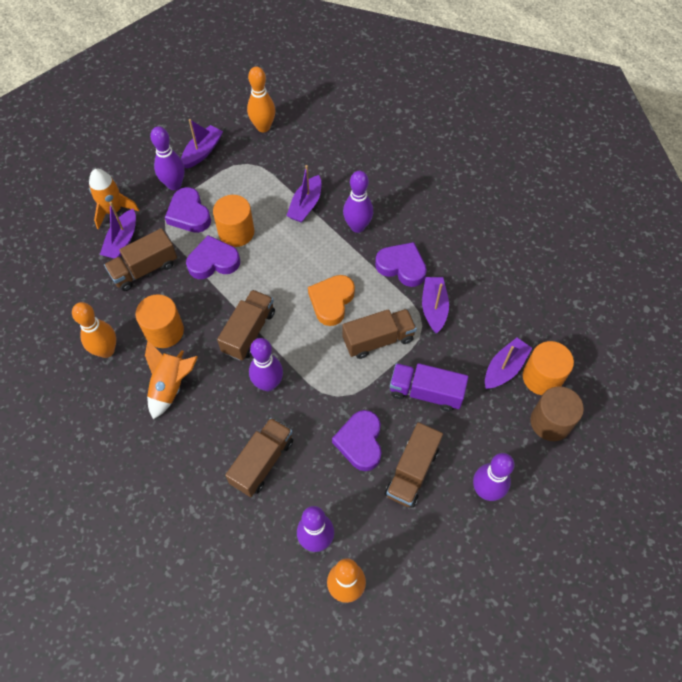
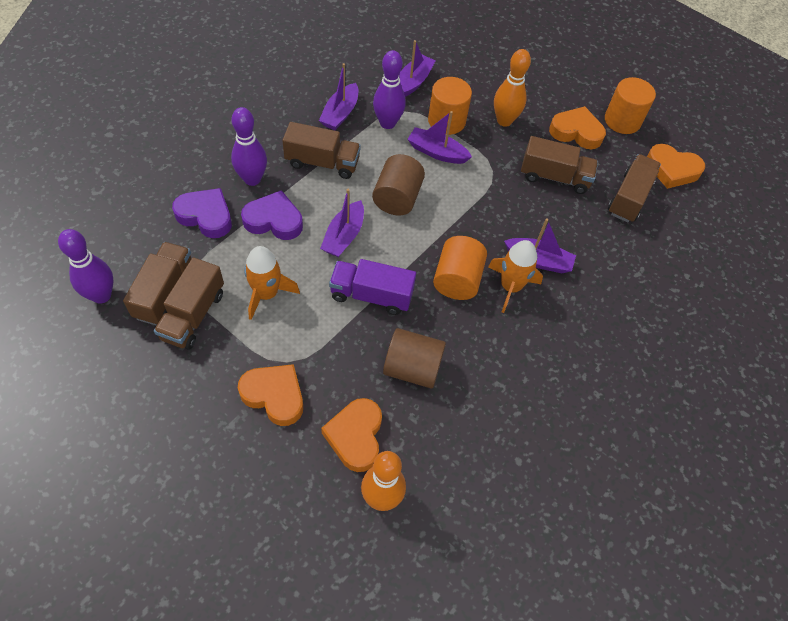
brown cylinder: 1 -> 2
orange bowling pin: 3 -> 2
orange heart: 1 -> 4
purple bowling pin: 5 -> 3
purple heart: 4 -> 2

